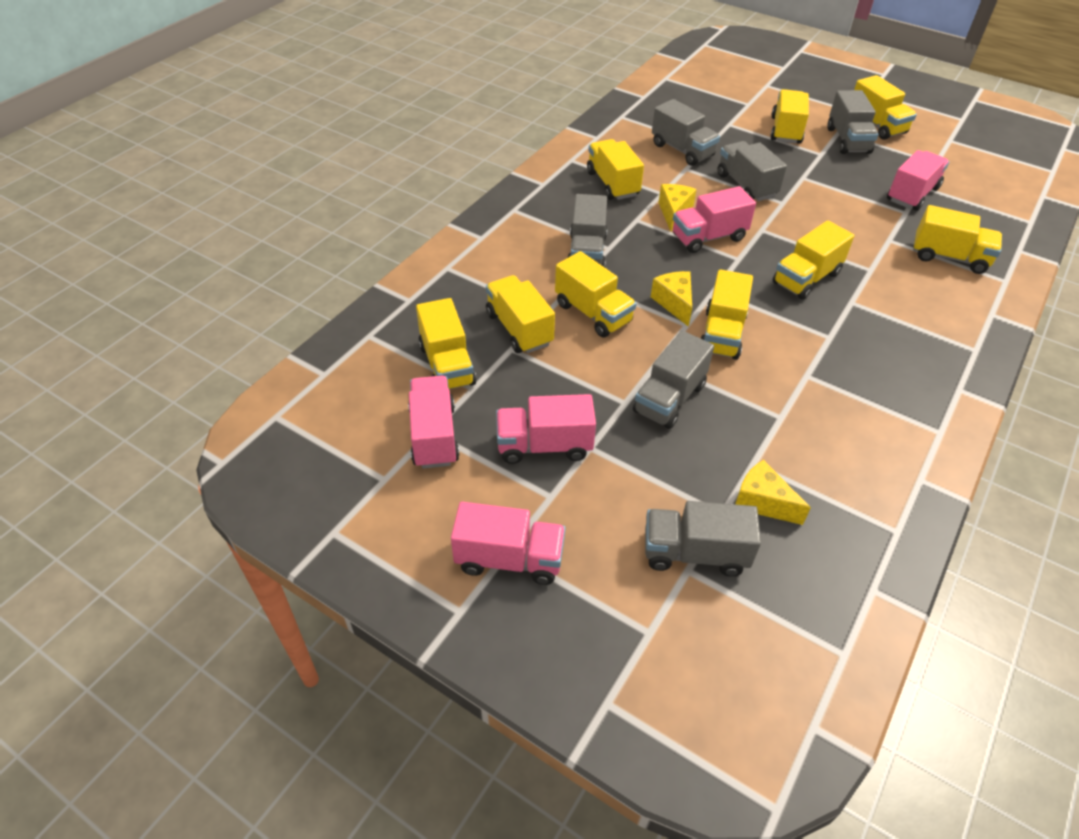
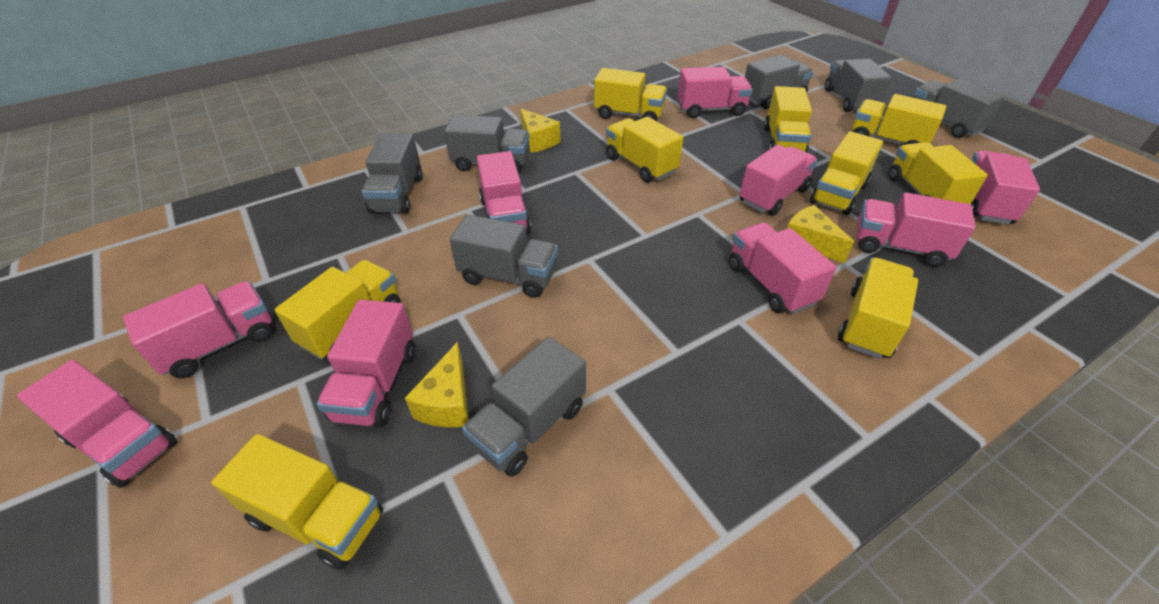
grey truck: 6 -> 7
pink truck: 5 -> 9

